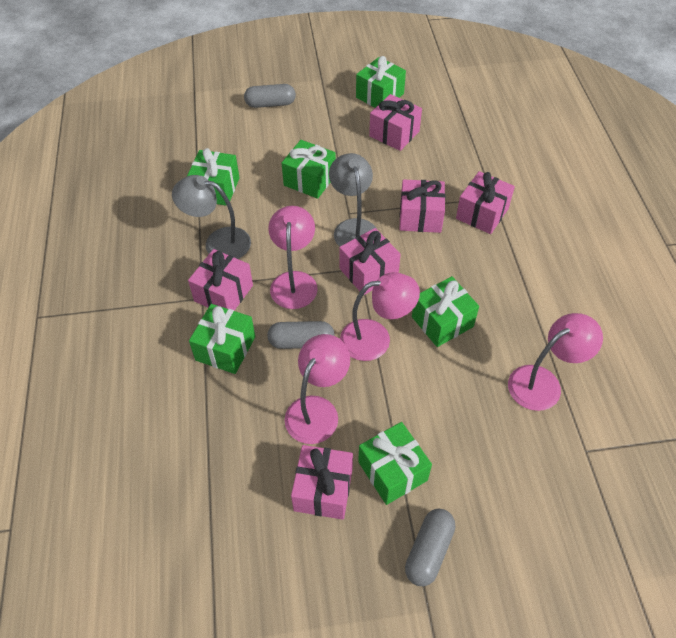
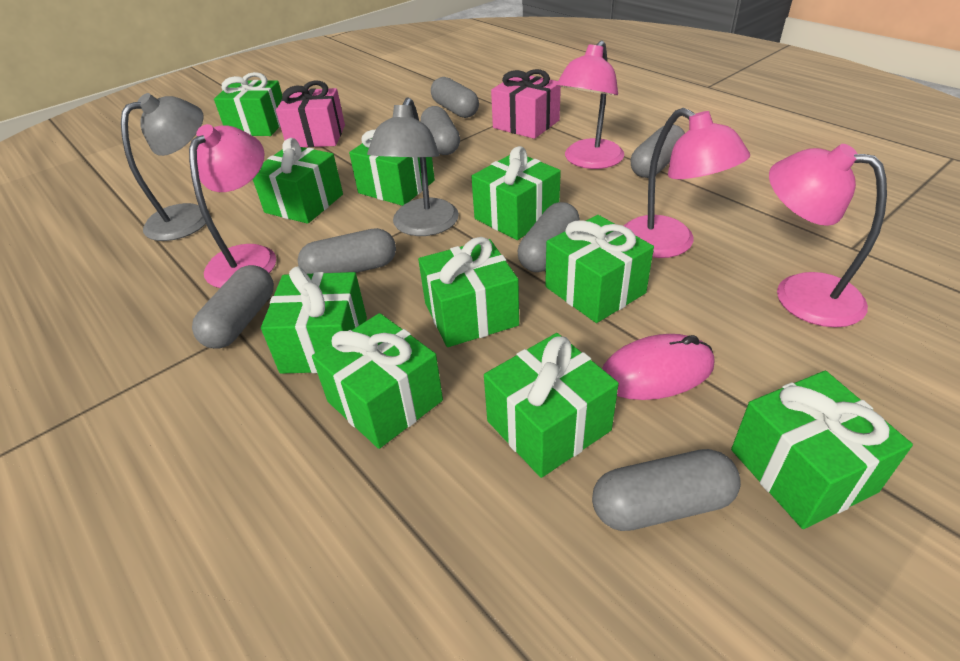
green gift: 6 -> 10
grey capsule: 3 -> 7
pink gift: 6 -> 2
pink mouse: 0 -> 1

